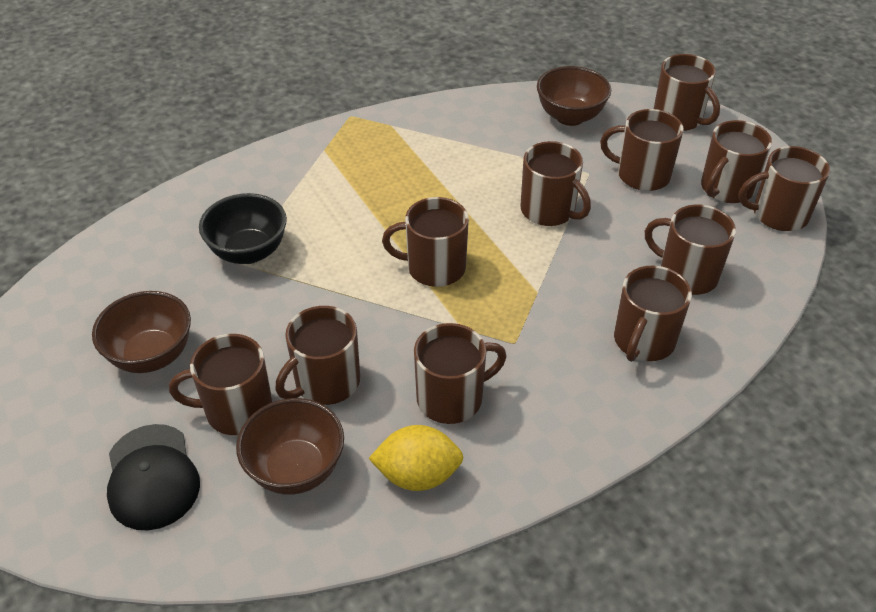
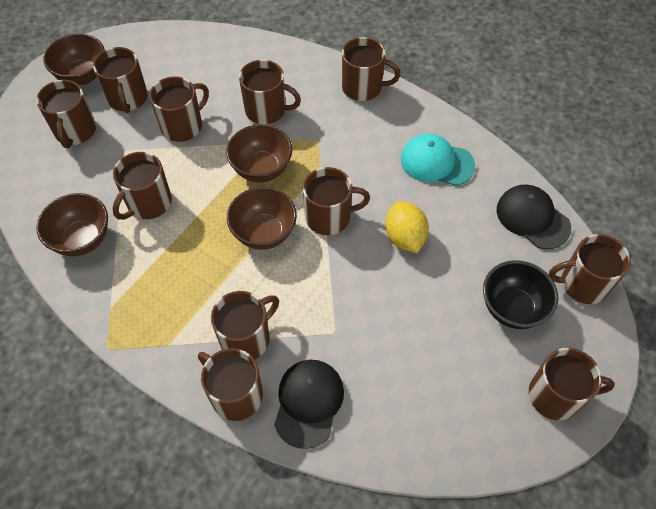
black cap: 1 -> 2
brown bowl: 3 -> 4
turquoise cap: 0 -> 1

